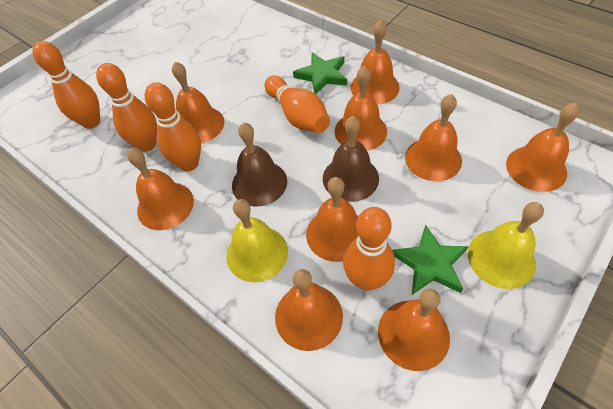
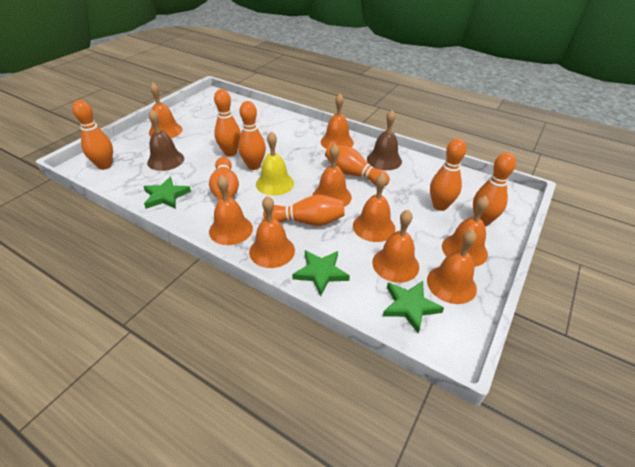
green star: 2 -> 3
orange bowling pin: 5 -> 8
yellow bell: 2 -> 1

